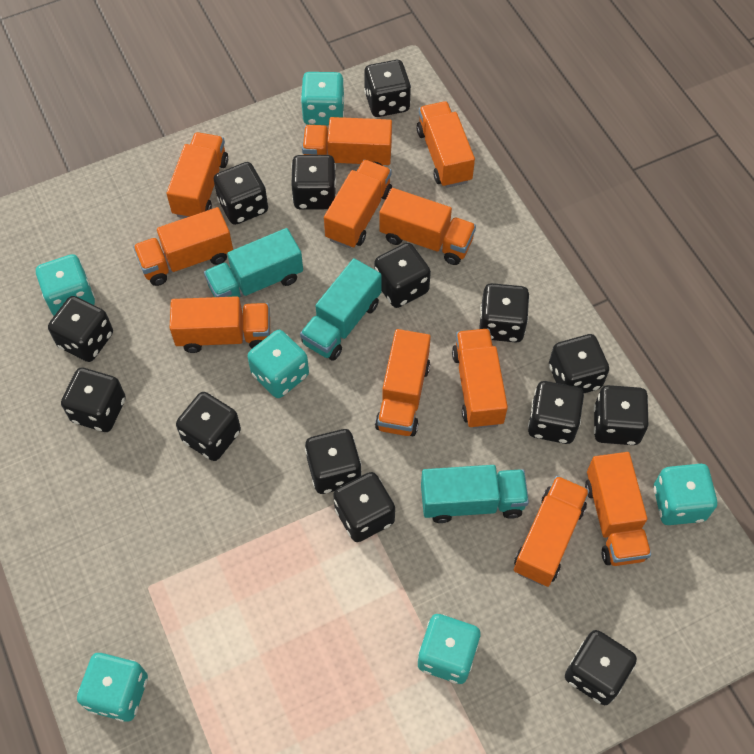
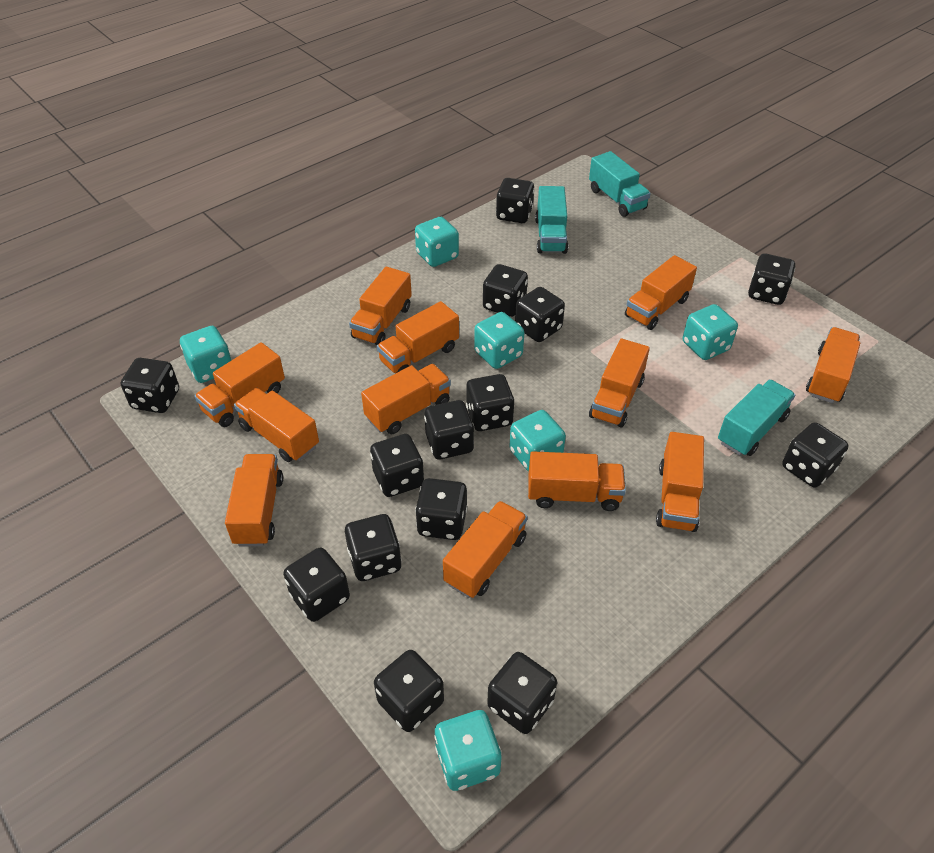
orange truck: 11 -> 12

